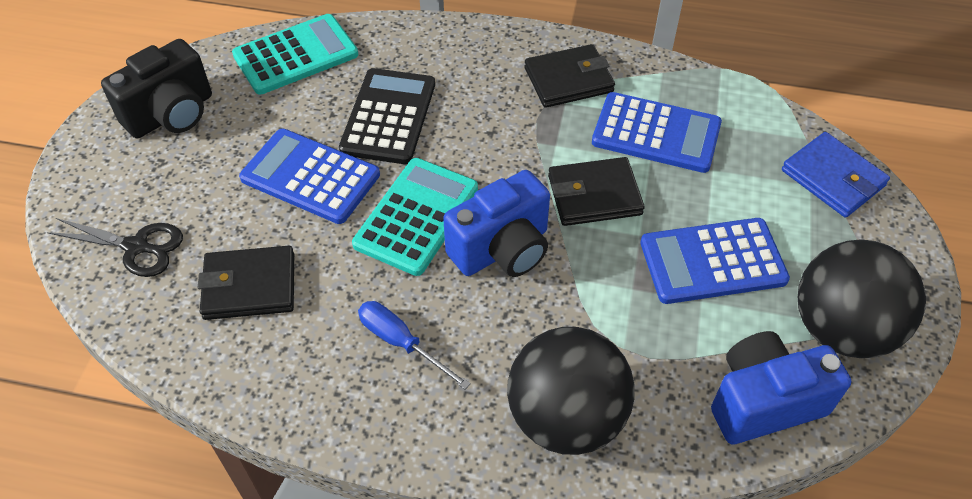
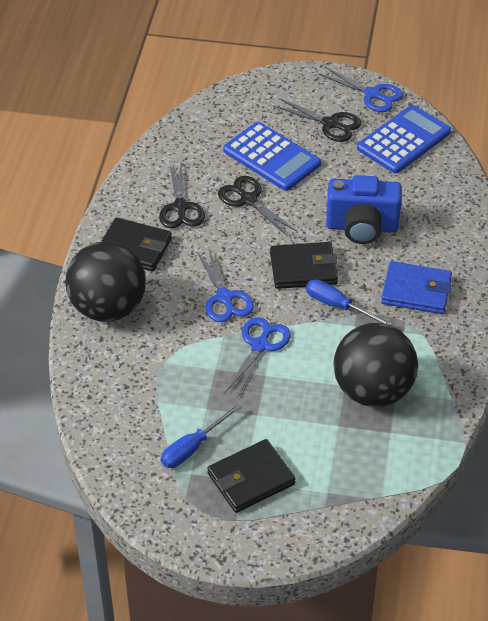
black calculator: 1 -> 0
black camera: 1 -> 0
black scissors: 1 -> 3
blue calculator: 3 -> 2
blue camera: 2 -> 1
blue scissors: 0 -> 3
blue screwdriver: 1 -> 2
turquoise calculator: 2 -> 0

